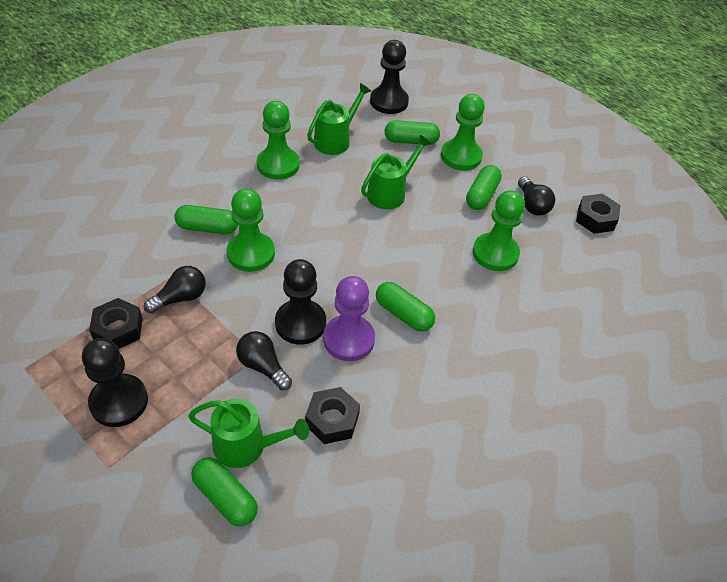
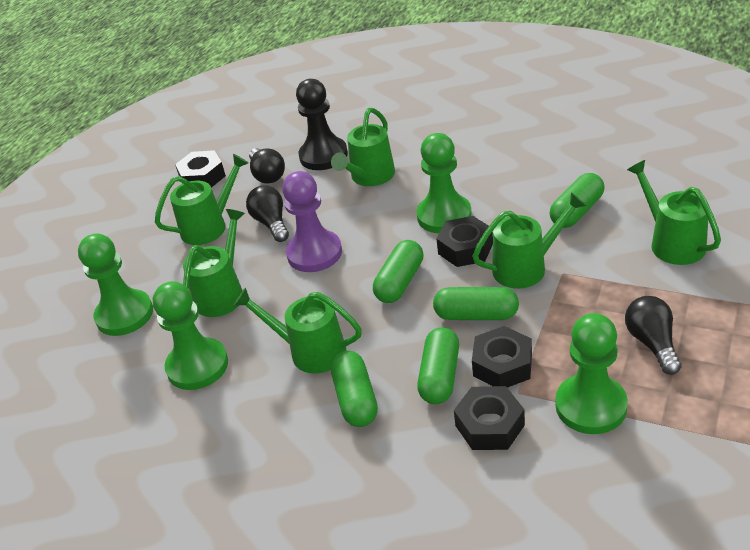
black nut: 3 -> 4
black pawn: 3 -> 1
green watering can: 3 -> 6

